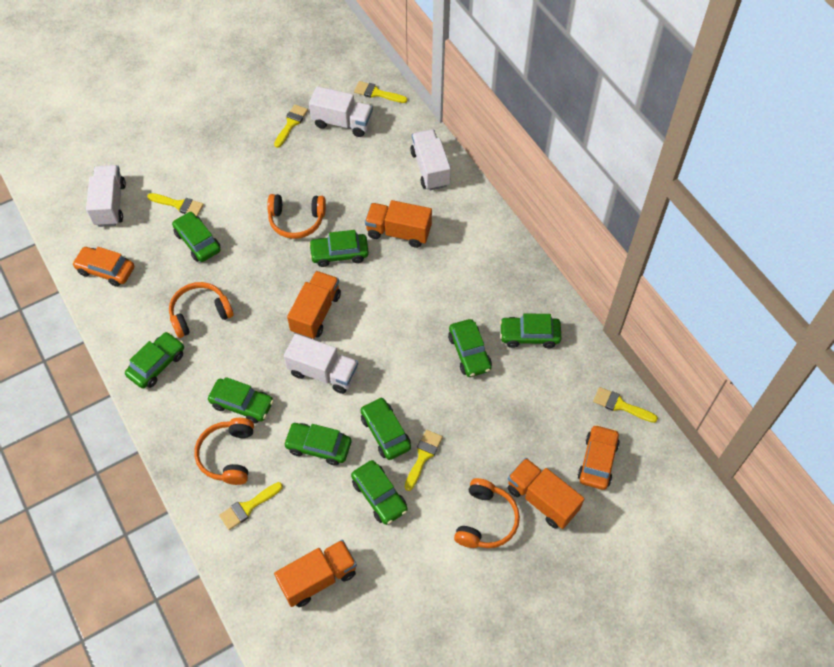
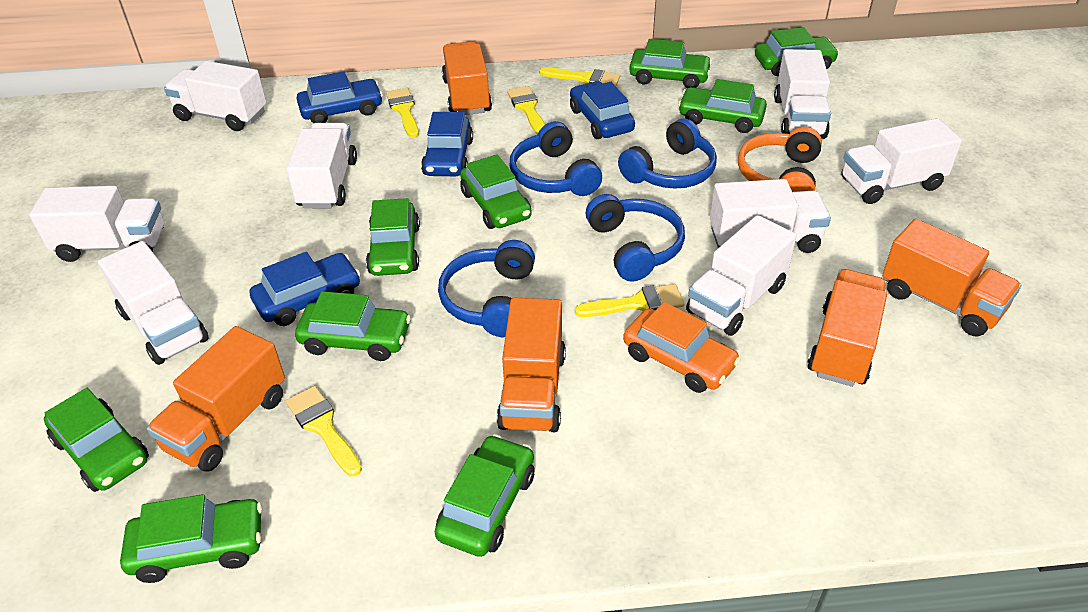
blue car: 0 -> 4
blue headphones: 0 -> 4
orange car: 2 -> 1
orange headphones: 4 -> 1
orange truck: 4 -> 5
white truck: 4 -> 8
yellow brush: 6 -> 5

